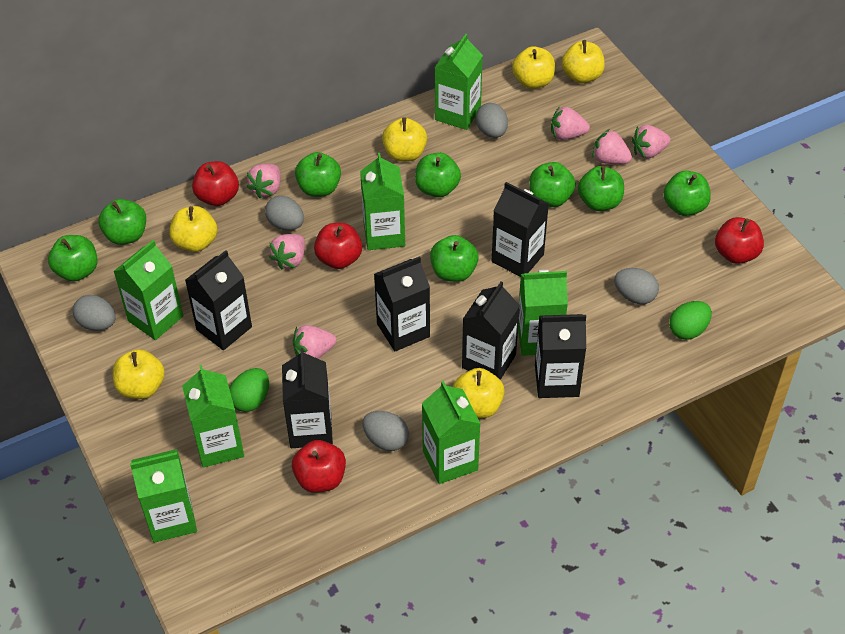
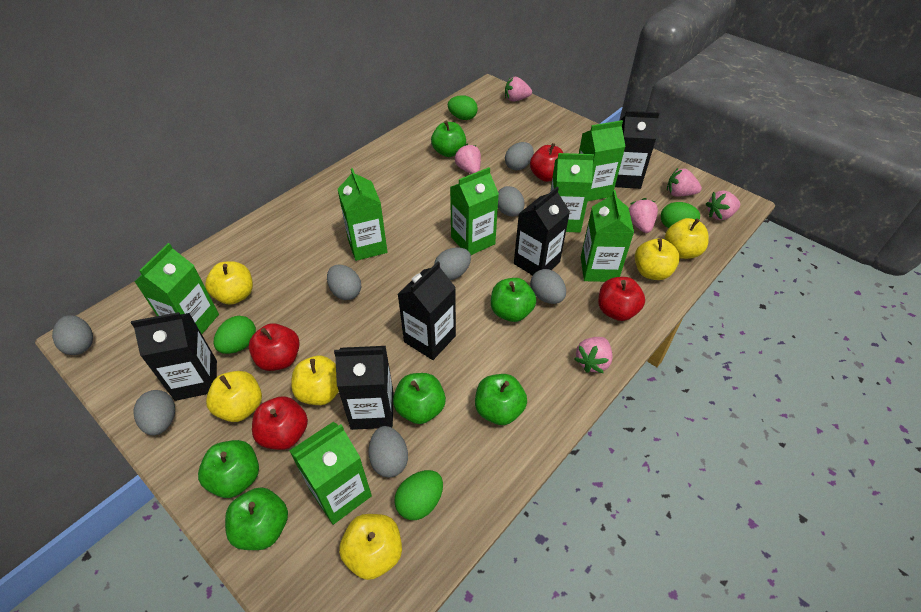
black carton: 6 -> 5
green apple: 8 -> 6
green egg: 2 -> 4
grey egg: 5 -> 8

